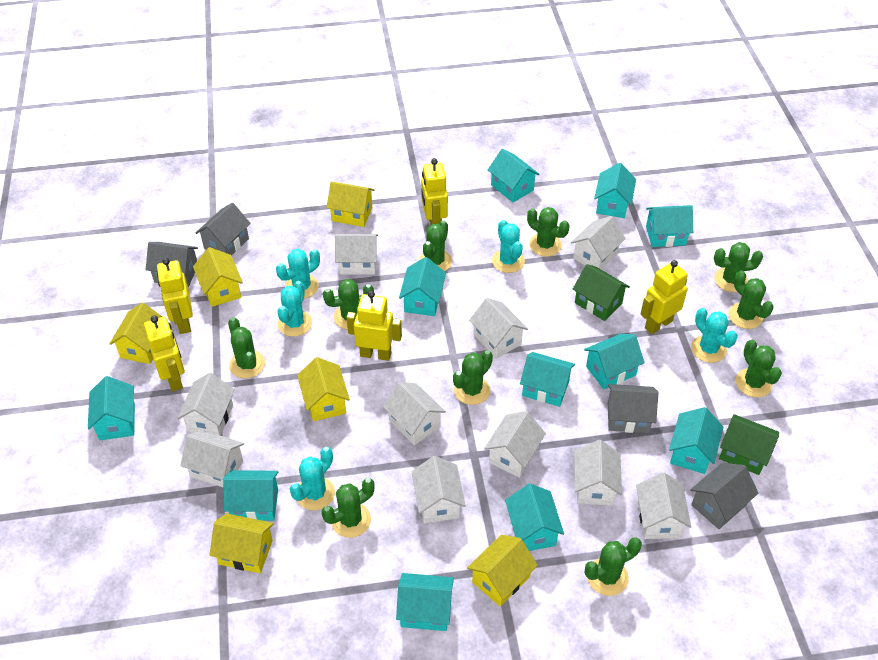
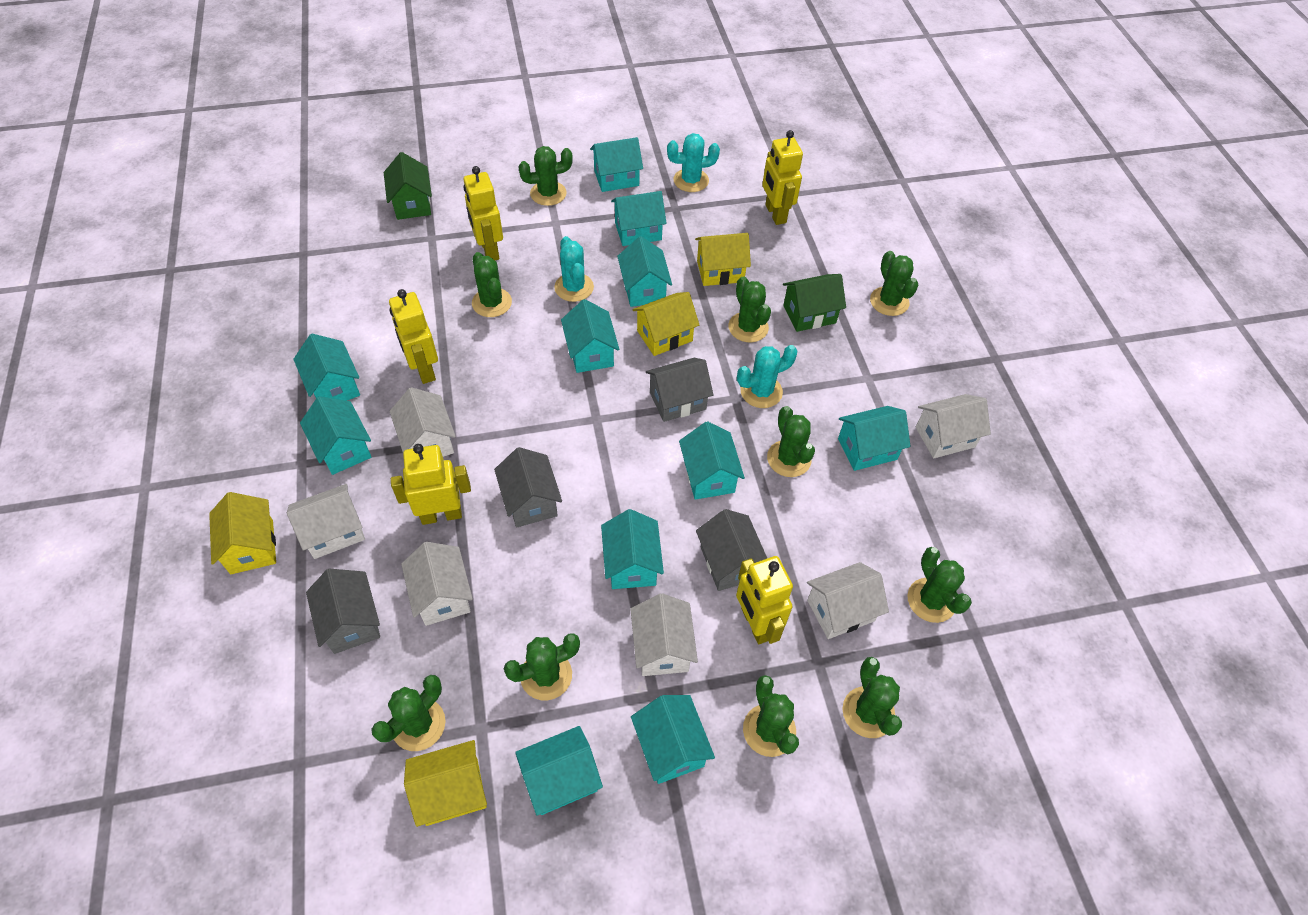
turquoise cactus: 5 -> 3
white house: 10 -> 6
yellow house: 6 -> 4

